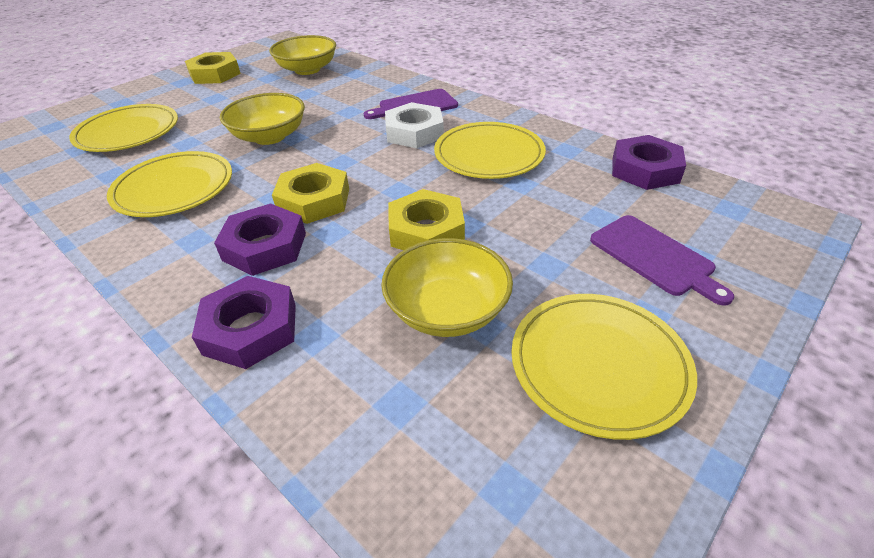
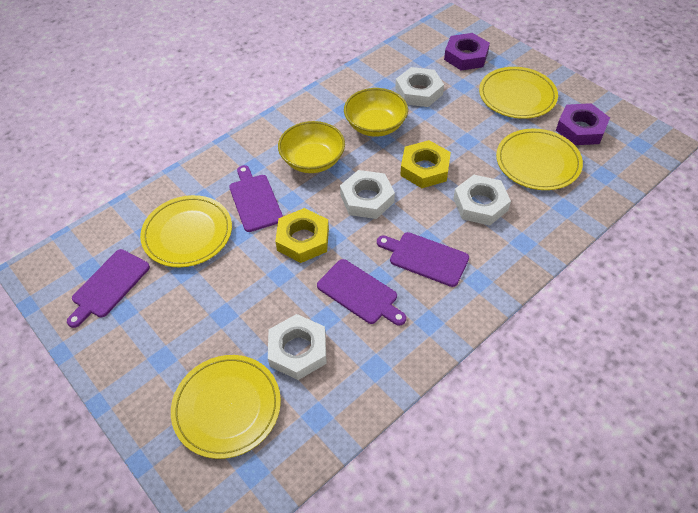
purple cutting board: 2 -> 4
purple nut: 3 -> 2
white nut: 1 -> 4
yellow bowl: 3 -> 2
yellow nut: 3 -> 2

